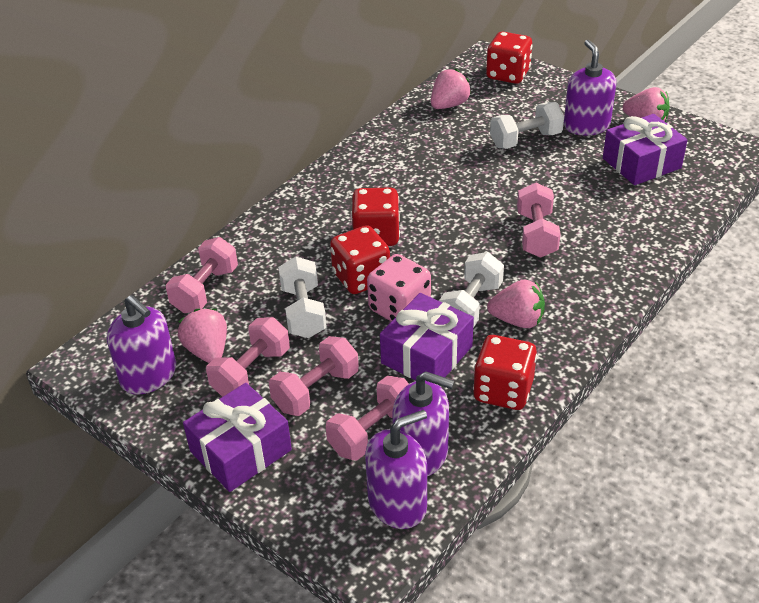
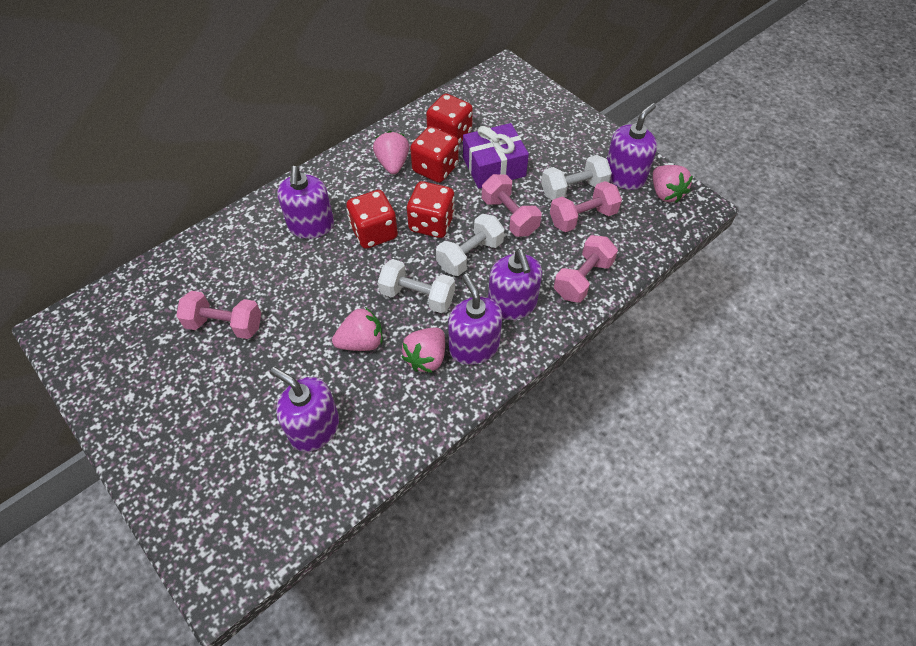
pink dice: 1 -> 0
pink dumbbell: 5 -> 4
purple gift: 3 -> 1
purple soap dispenser: 4 -> 5

